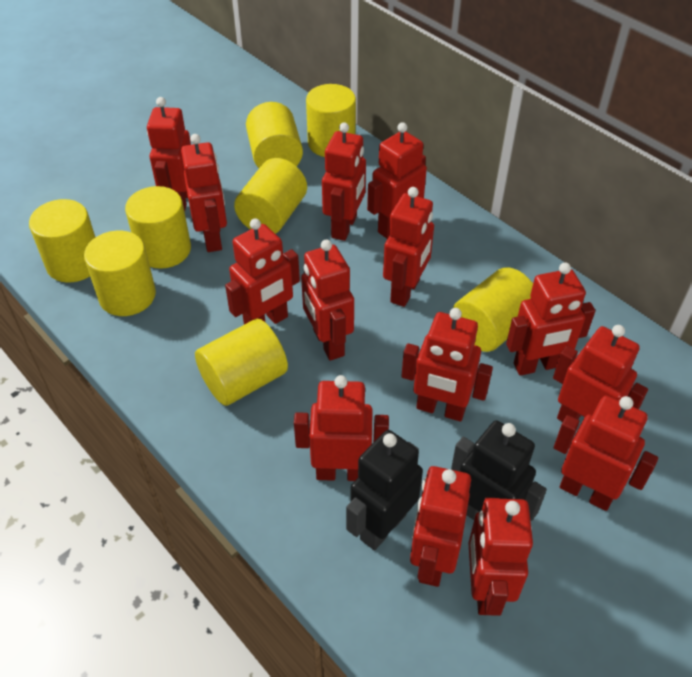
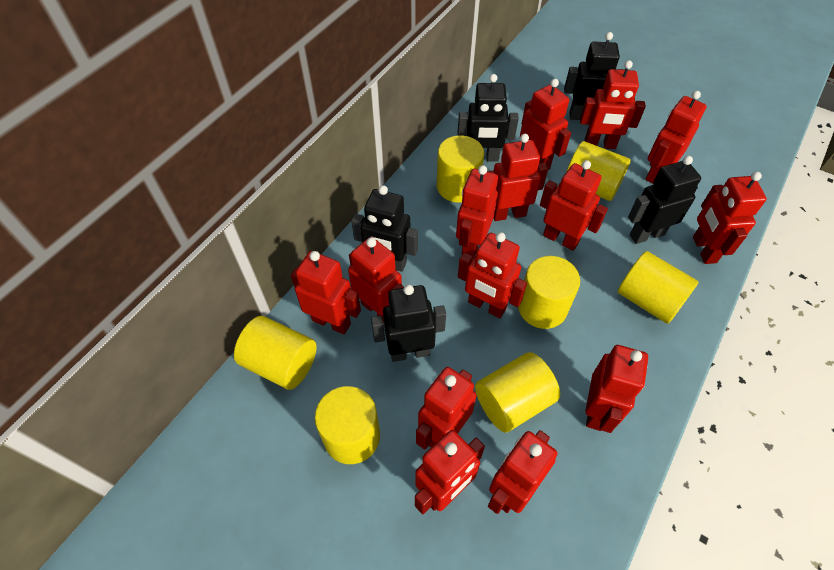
black robot: 2 -> 5
yellow cylinder: 8 -> 7

